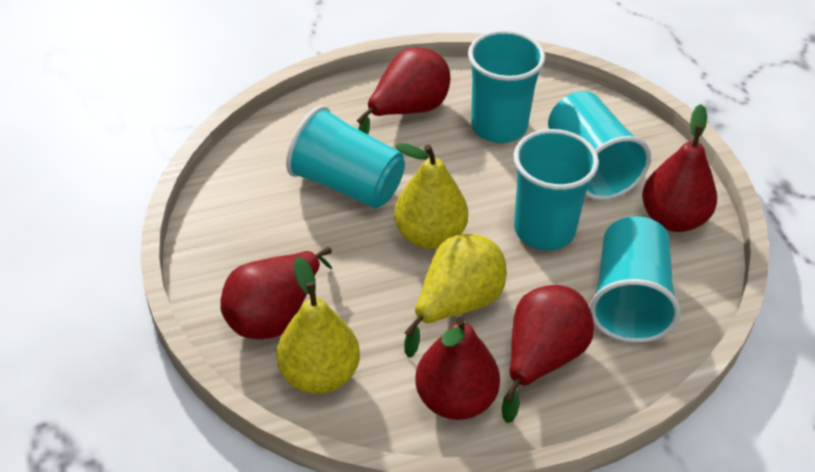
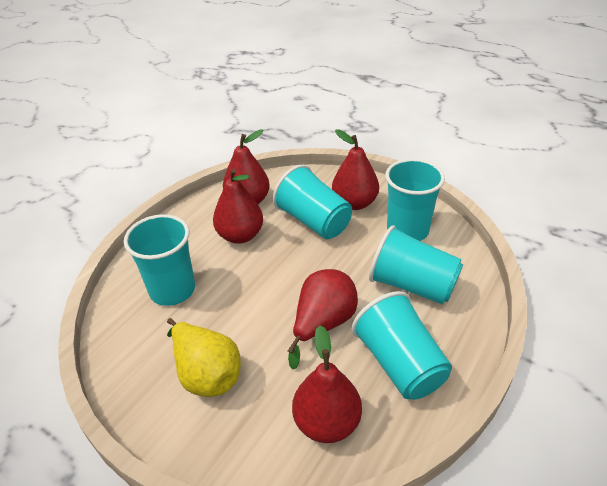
yellow pear: 3 -> 1

